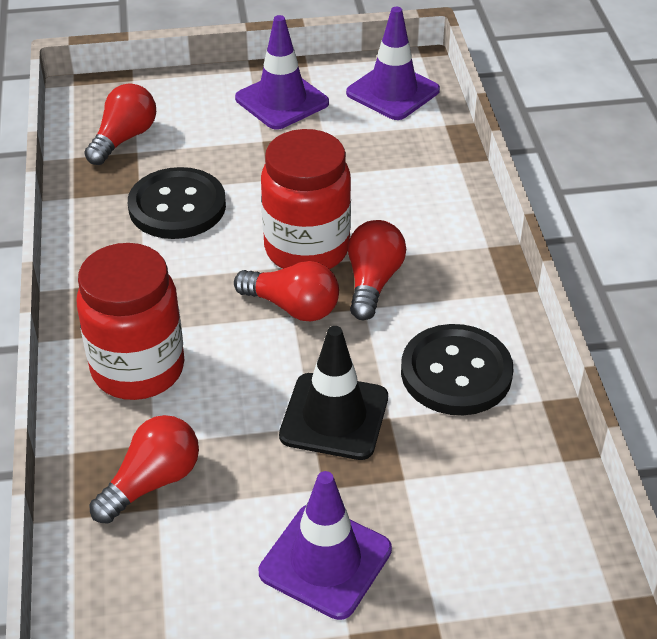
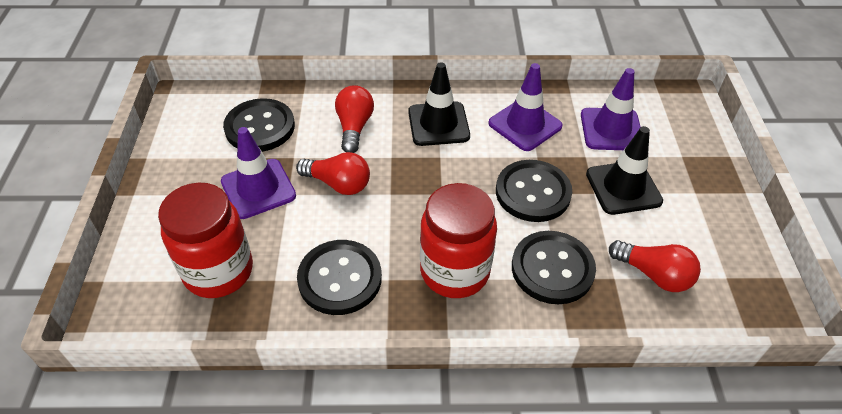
black button: 2 -> 4
black traffic cone: 1 -> 2
red light bulb: 4 -> 3

